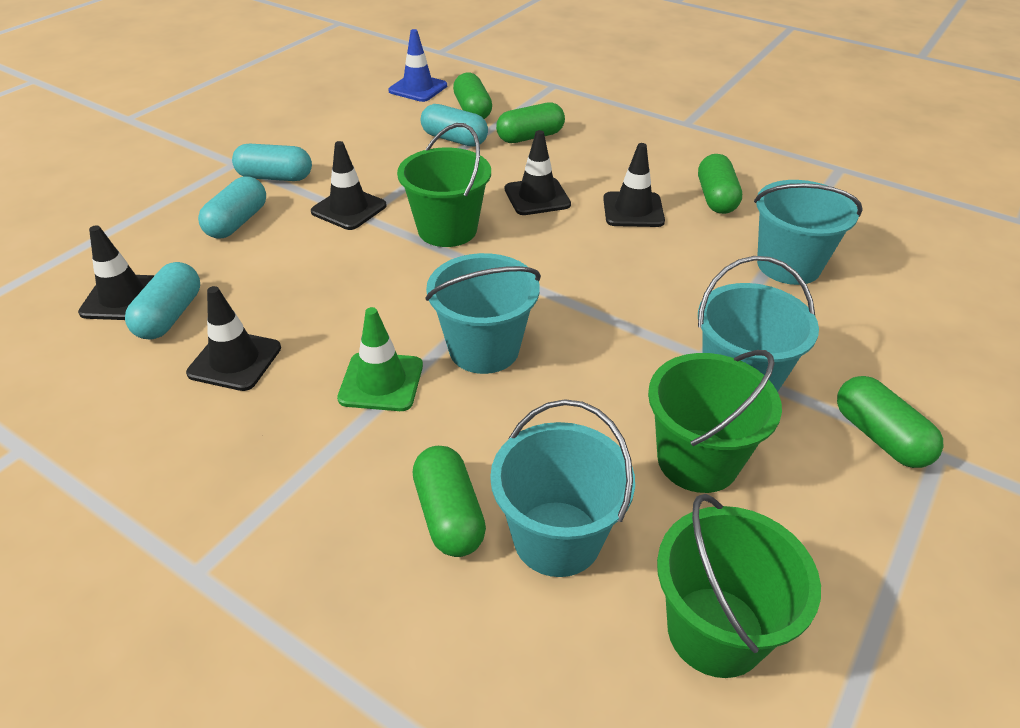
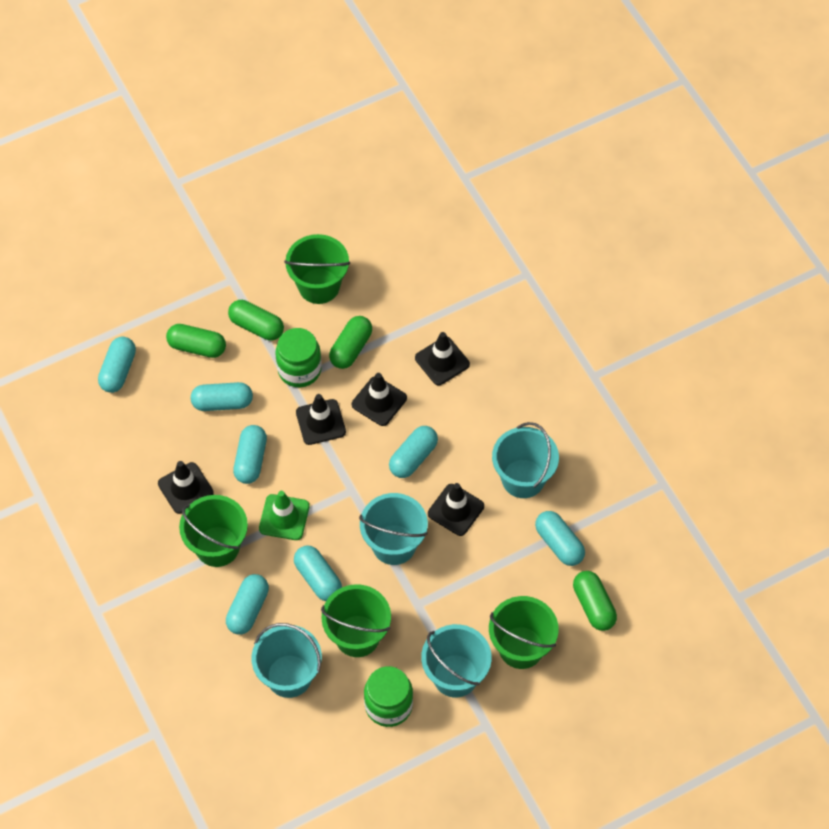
blue traffic cone: 1 -> 0
green bucket: 3 -> 4
green capsule: 5 -> 4
green jar: 0 -> 2
turquoise capsule: 4 -> 7

